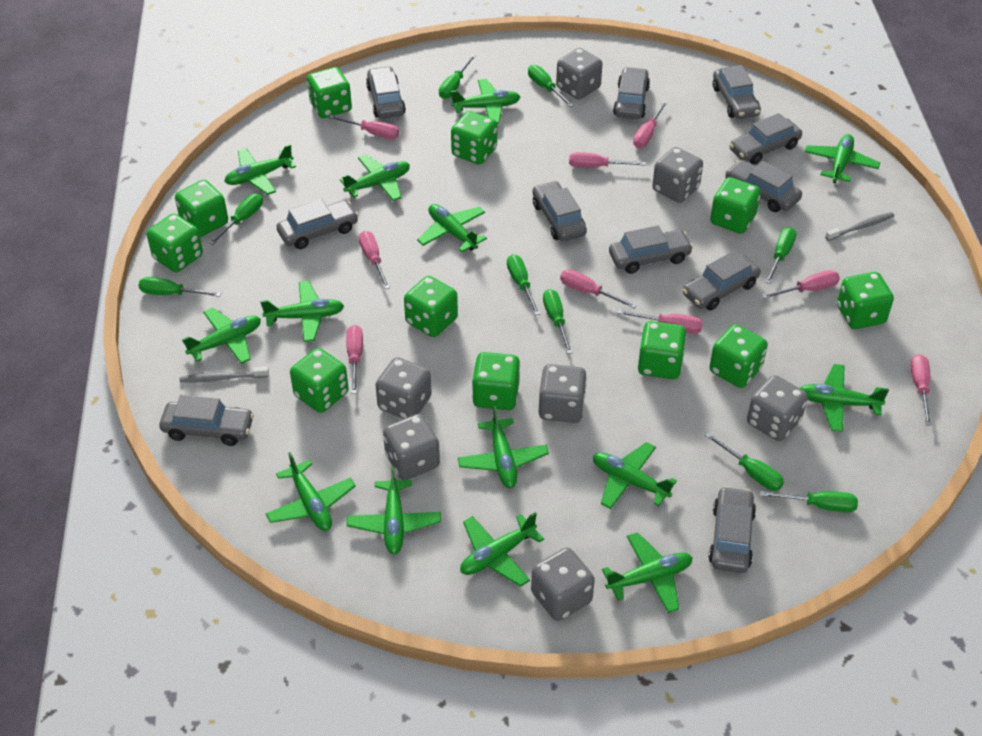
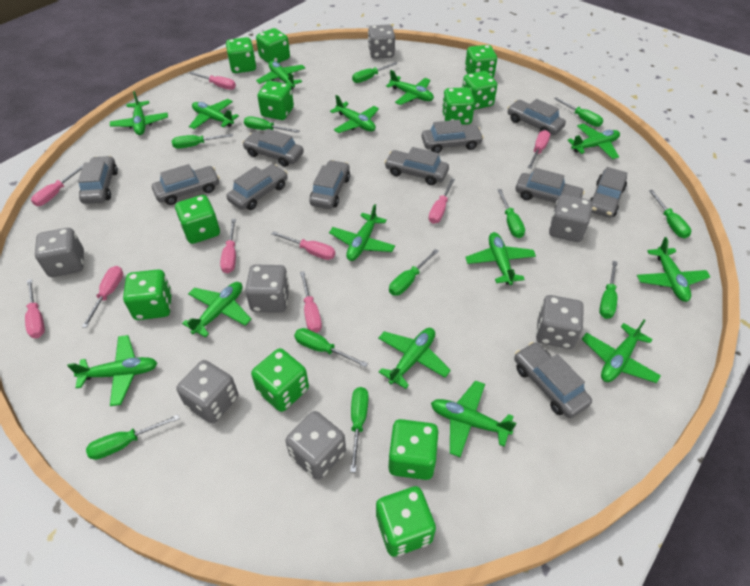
green screwdriver: 9 -> 11
grey toothbrush: 2 -> 0

